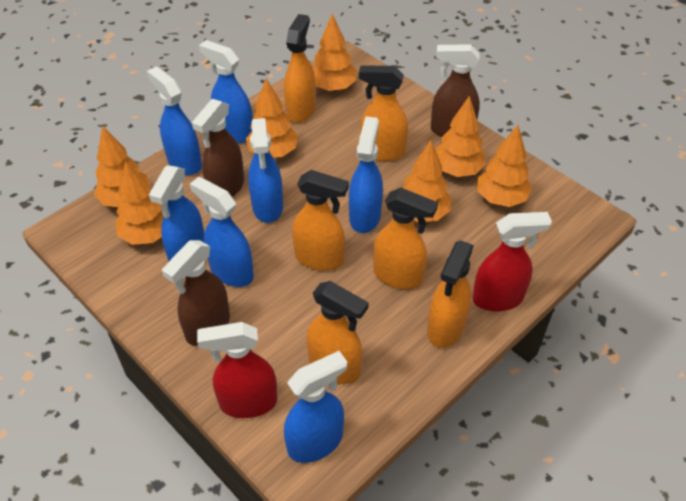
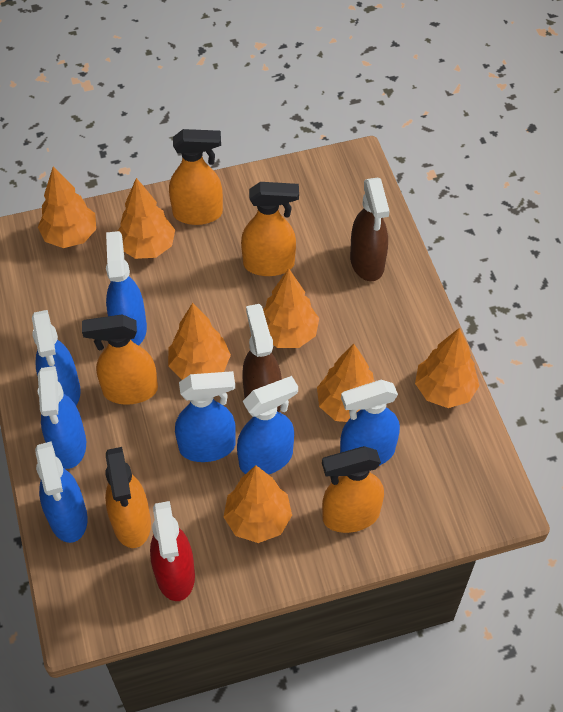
brown spray bottle: 3 -> 2
orange spray bottle: 6 -> 5
red spray bottle: 2 -> 1

